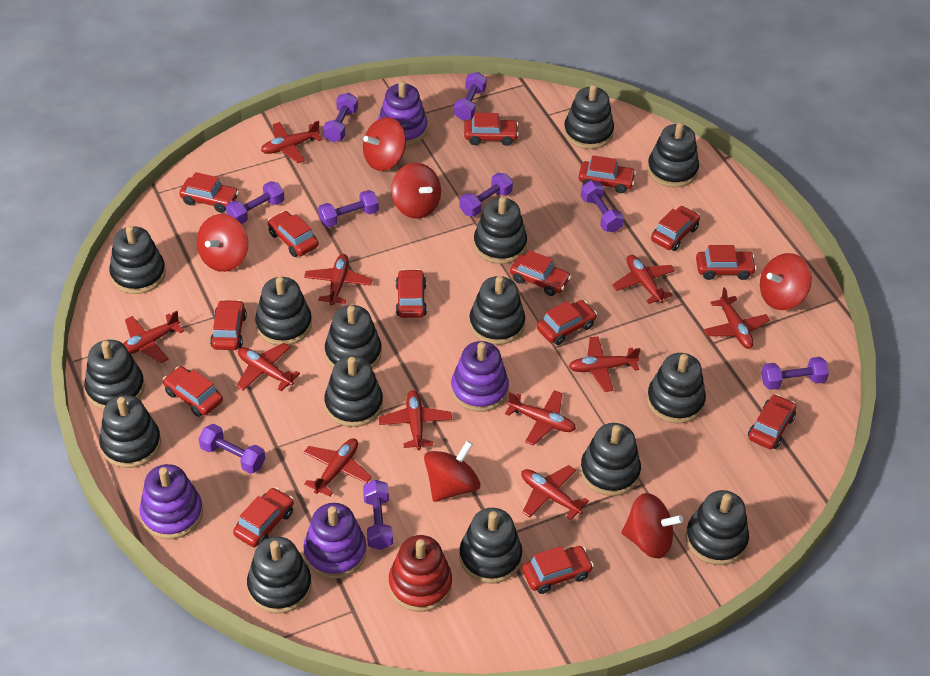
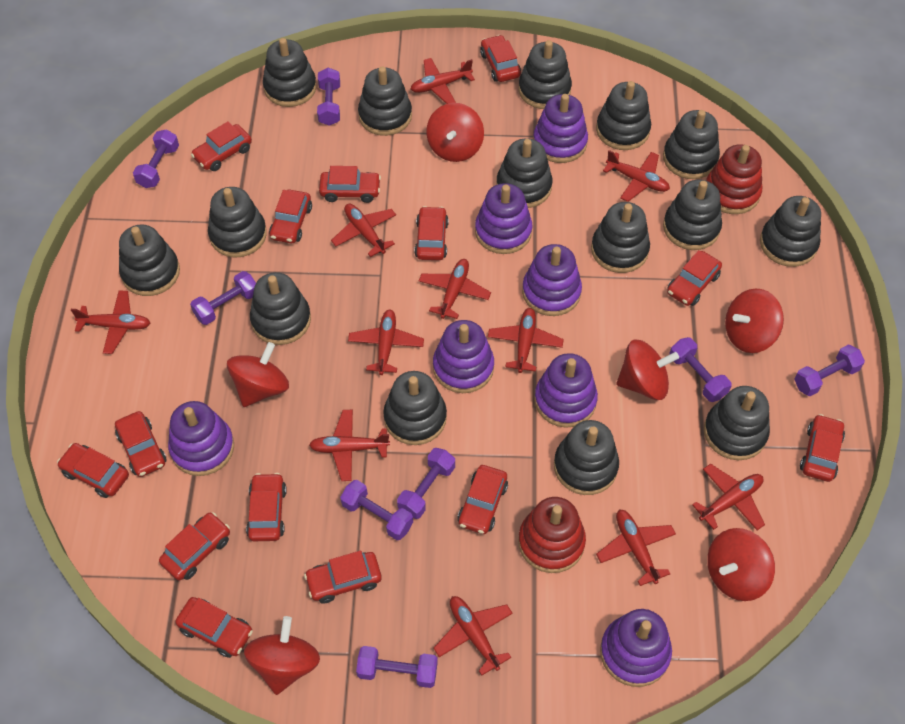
purple dumbbell: 9 -> 8
purple stacking toy: 4 -> 7
red stacking toy: 1 -> 2

